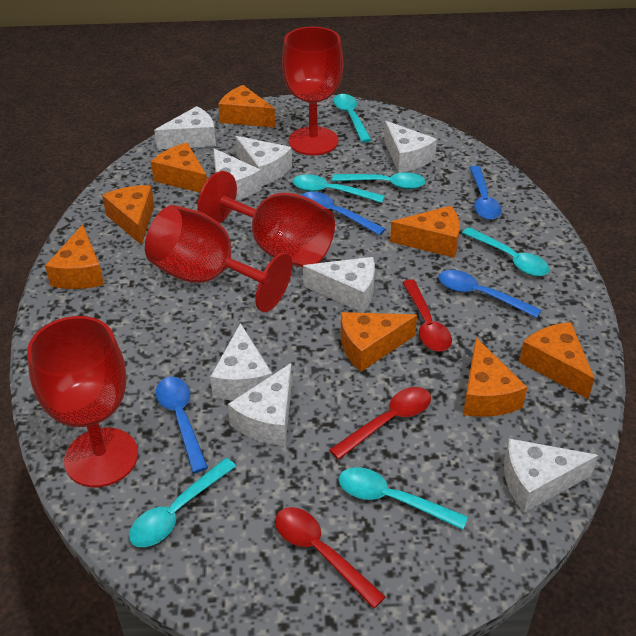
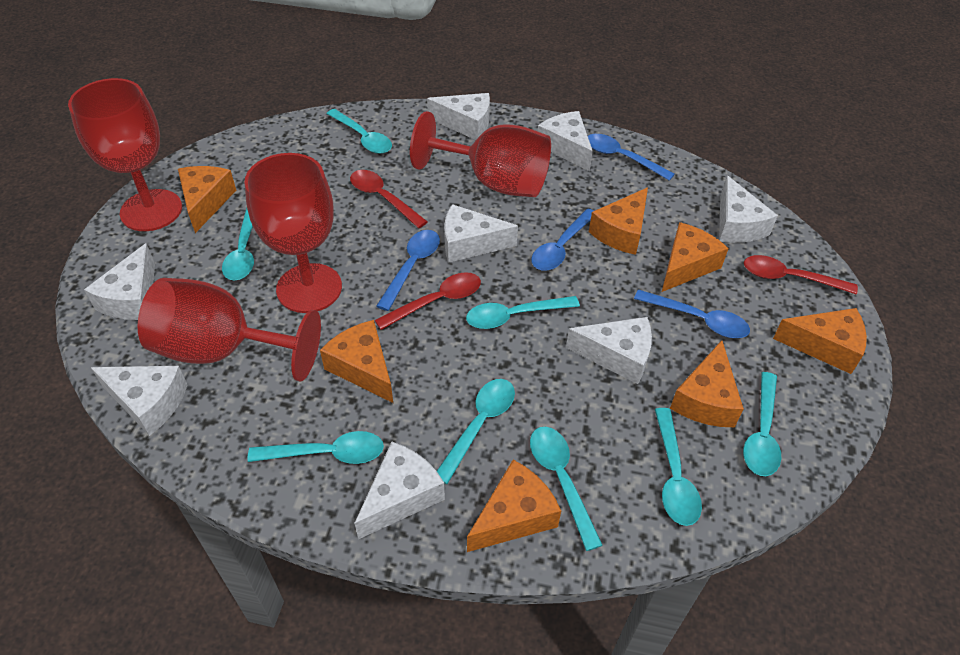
orange cheese: 8 -> 7
turquoise spoon: 6 -> 8

